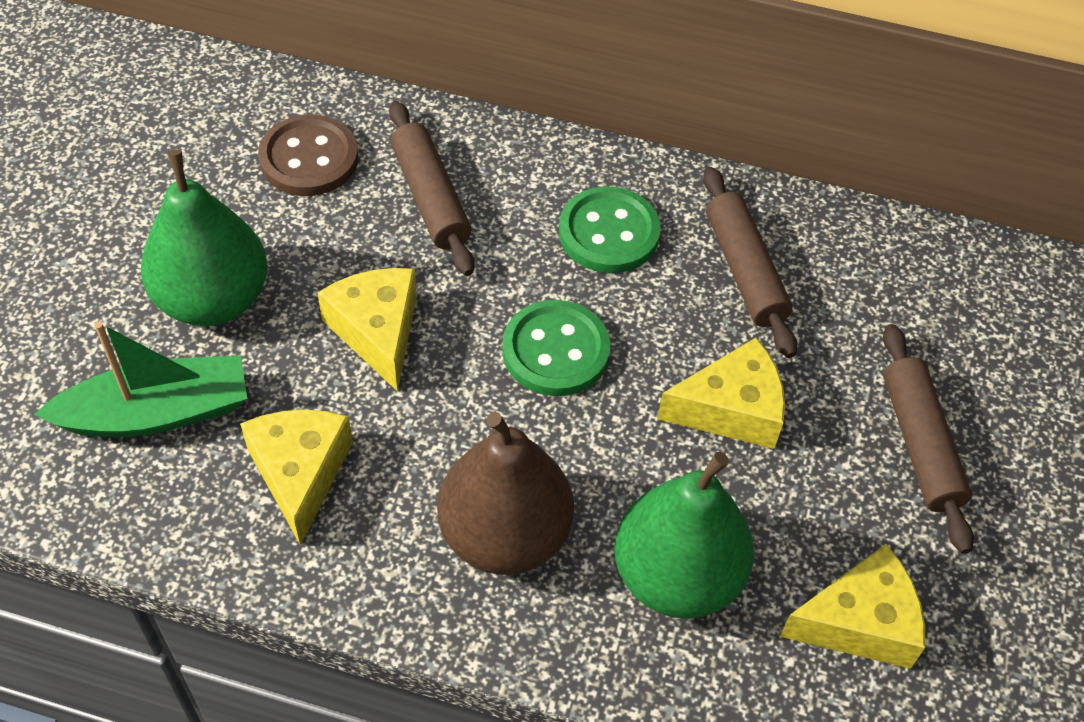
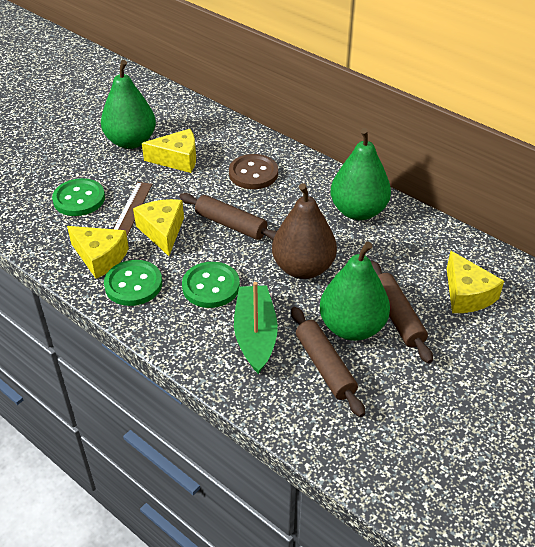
brown ruler: 0 -> 1
green button: 2 -> 3
green pear: 2 -> 3

